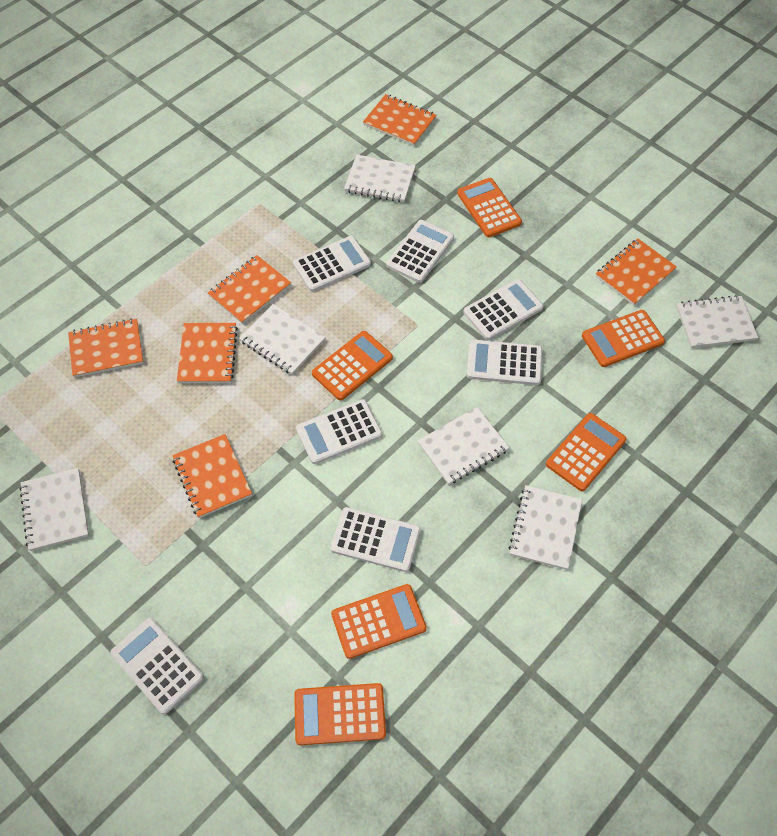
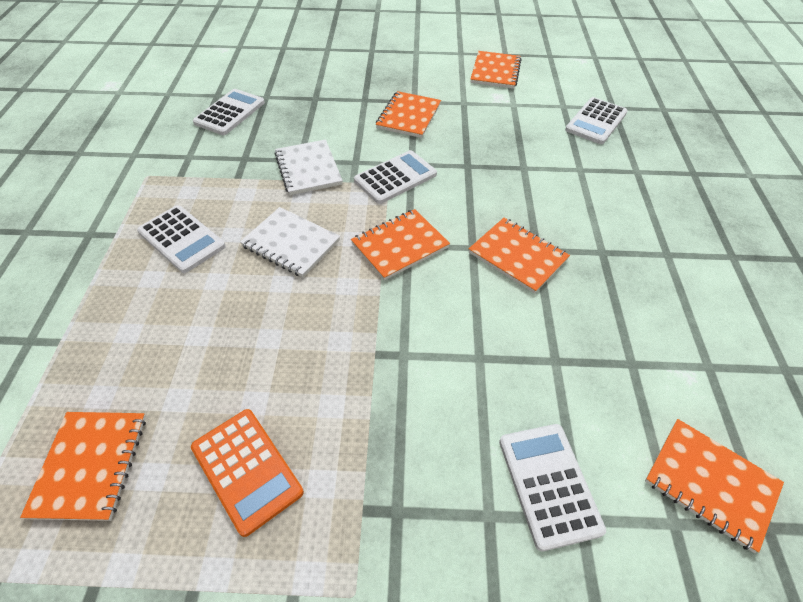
orange calculator: 6 -> 1
white calculator: 7 -> 5
white notebook: 6 -> 2

